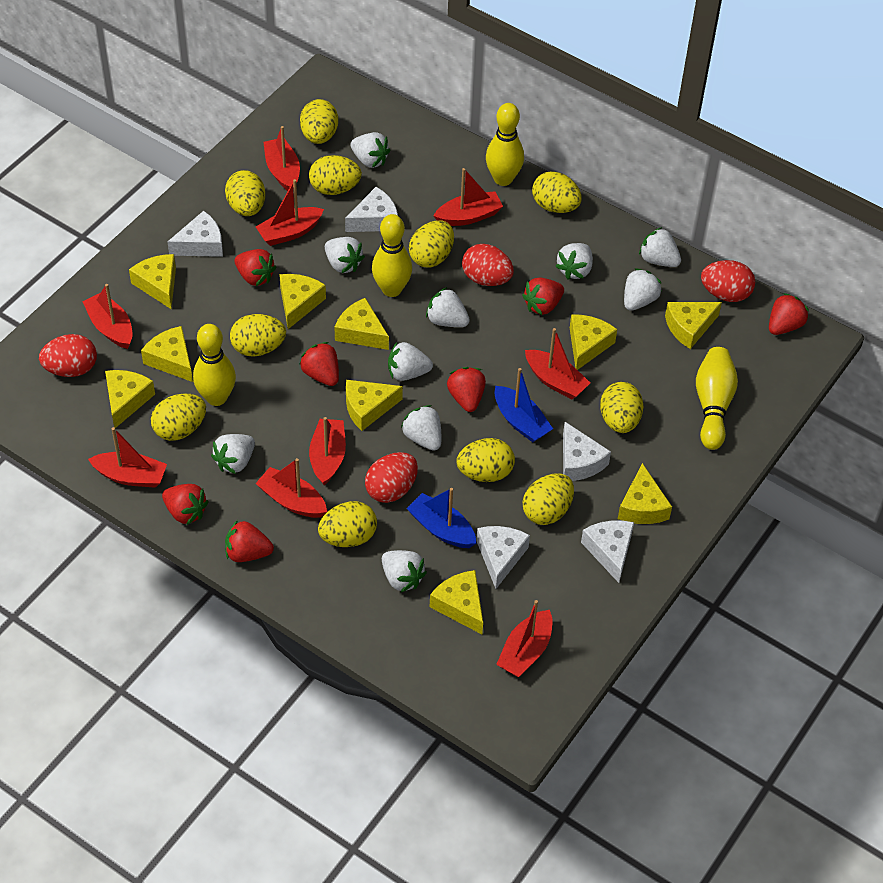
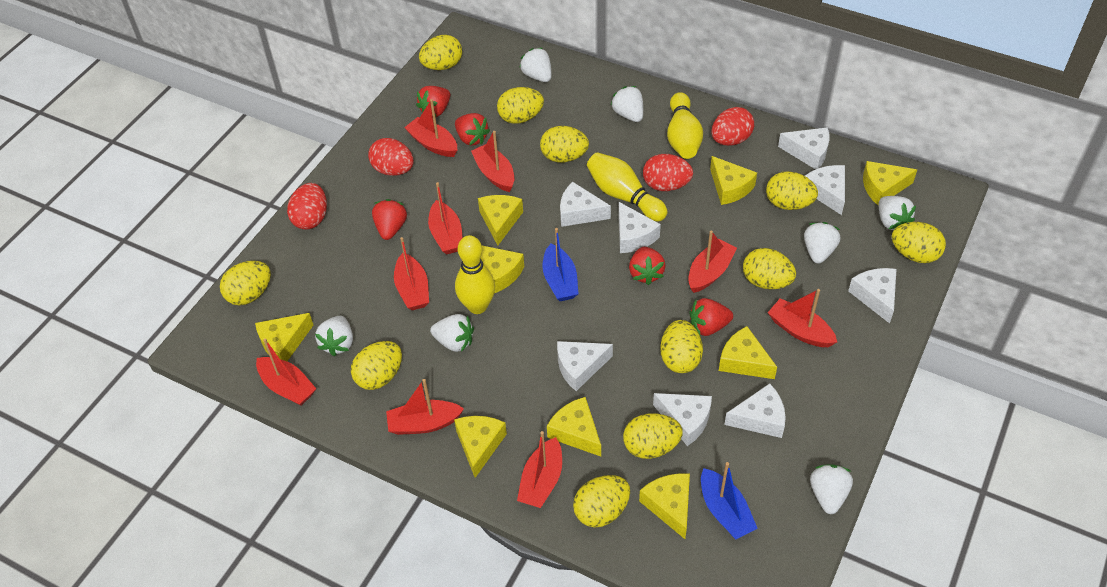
red strawberry: 7 -> 5
white cheese: 5 -> 8
white strawberry: 10 -> 7
yellow bowling pin: 4 -> 3
yellow cheese: 10 -> 9

